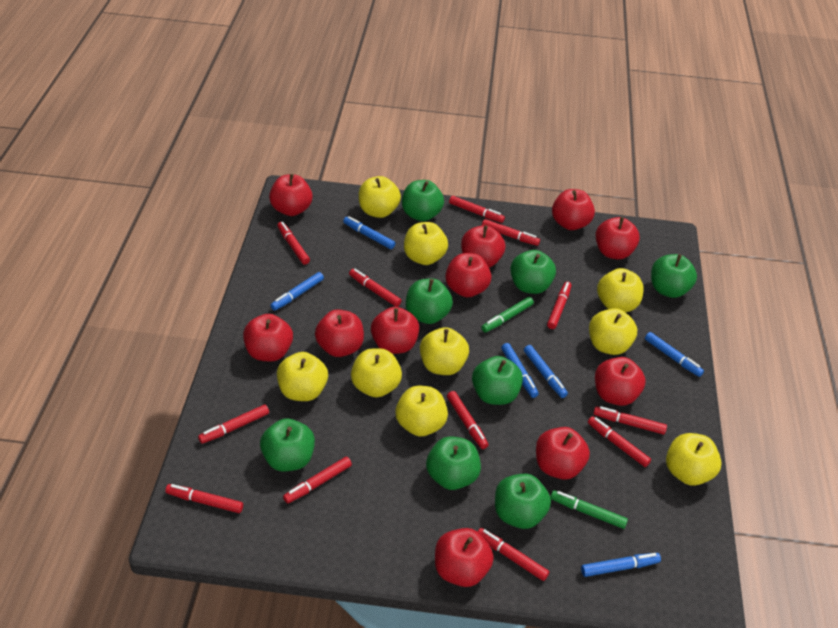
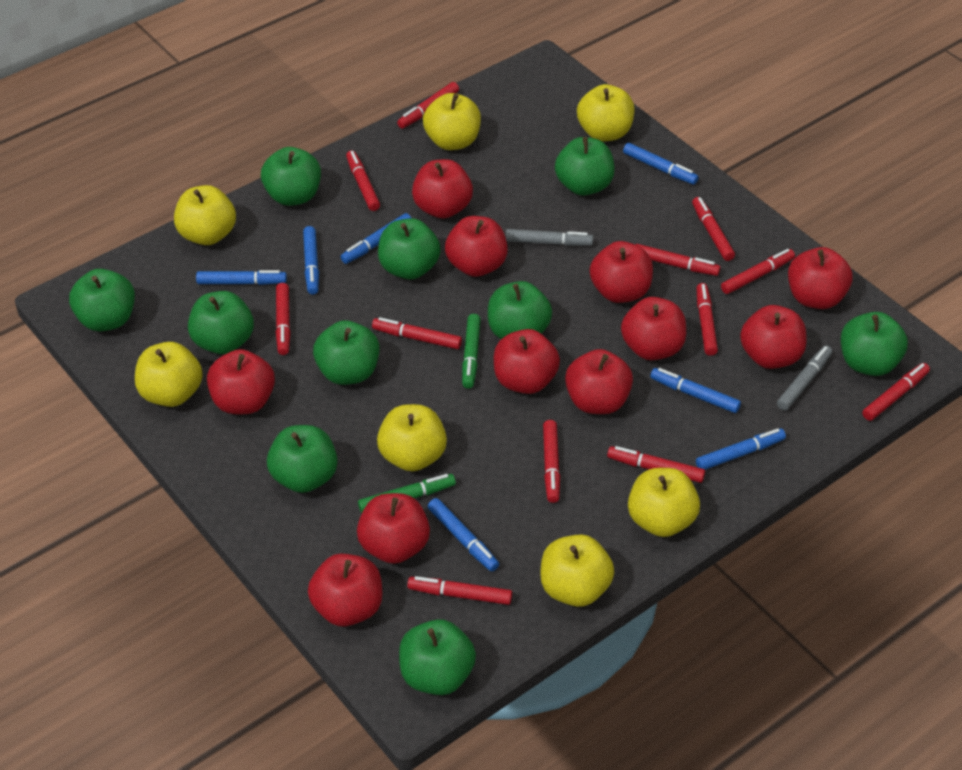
blue marker: 6 -> 7
green apple: 8 -> 10
grey marker: 0 -> 2
yellow apple: 9 -> 7

